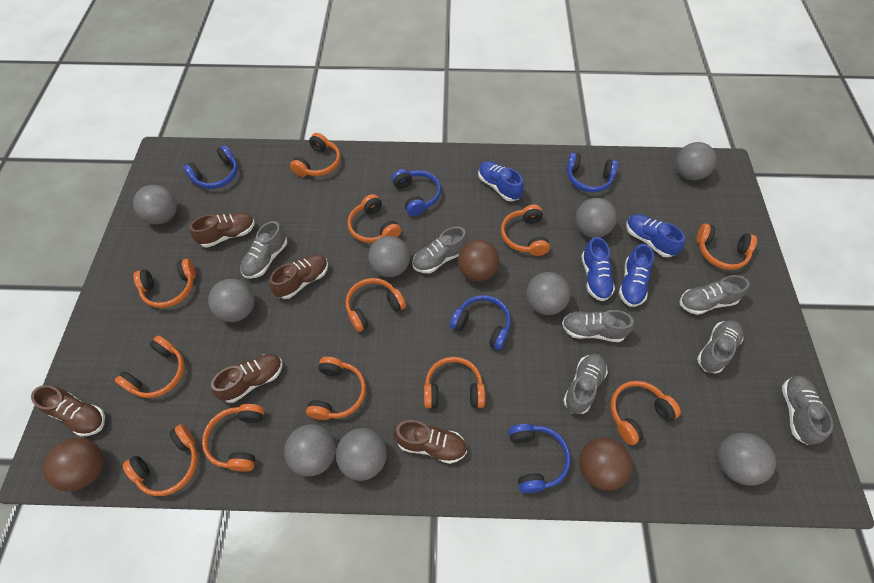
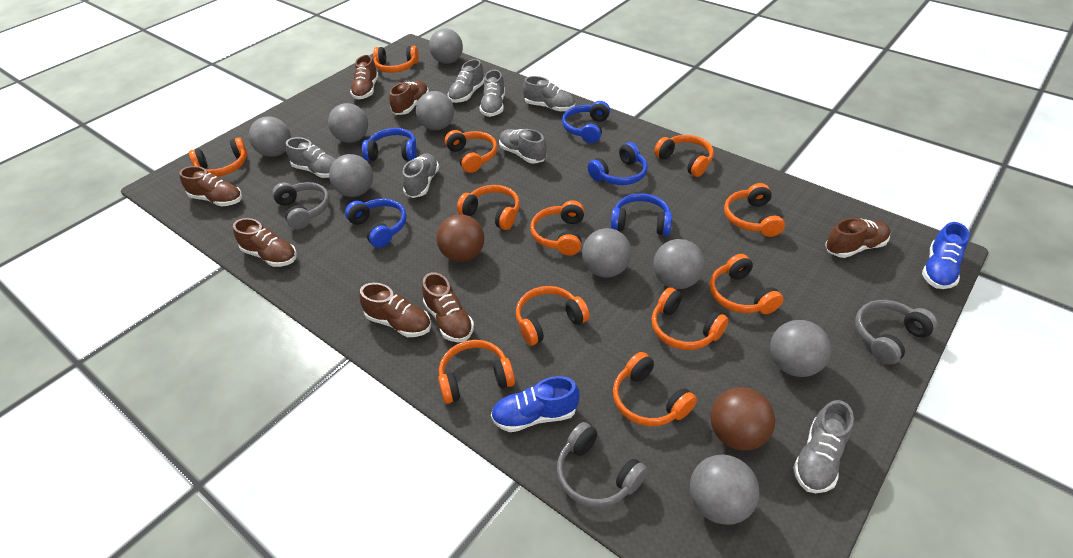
blue shoe: 4 -> 2
brown ball: 3 -> 2
brown shoe: 5 -> 7
grey headphones: 0 -> 3

